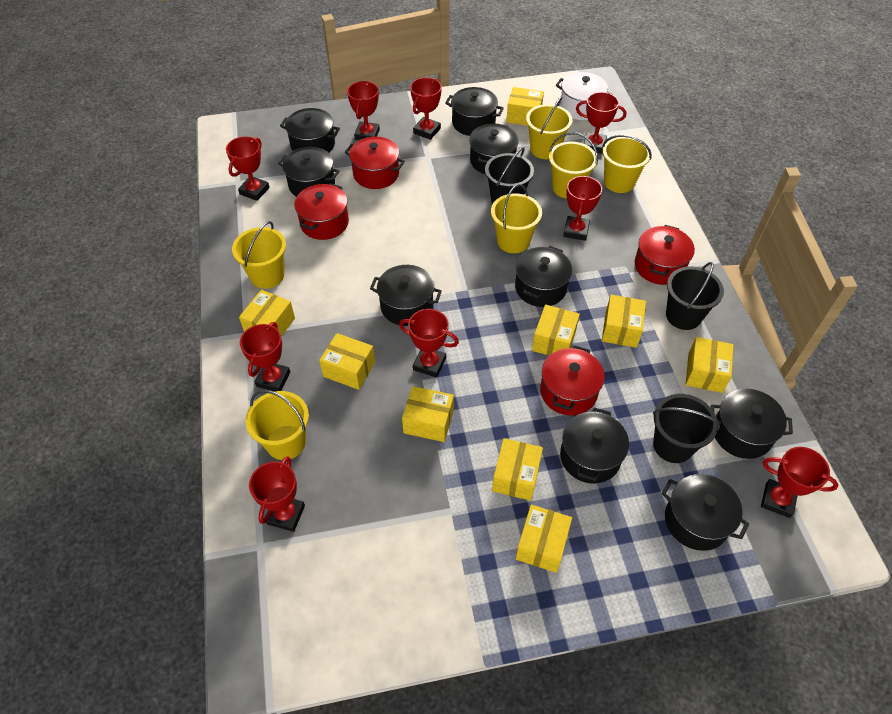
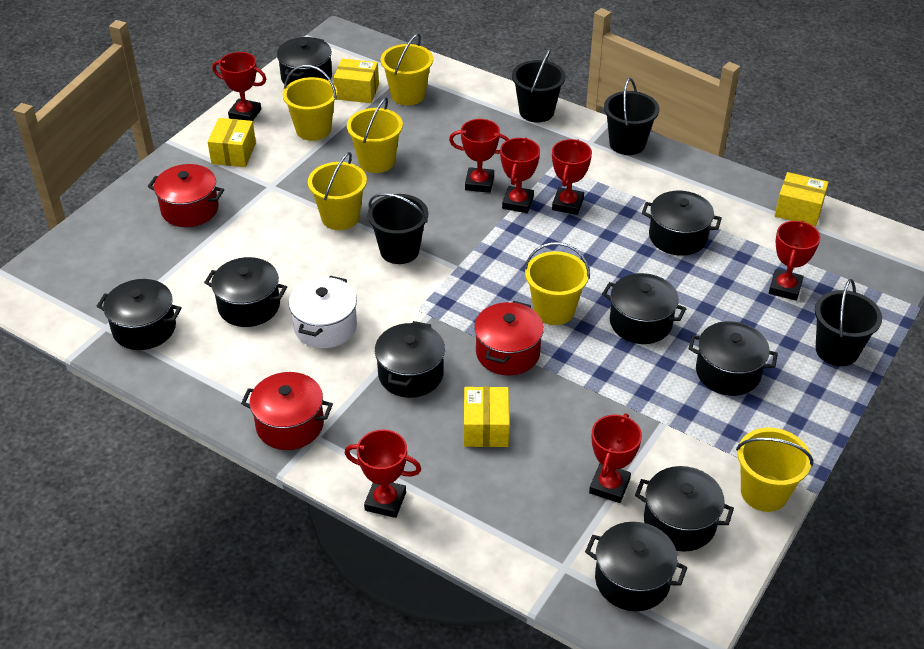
black bucket: 3 -> 4
red pot: 4 -> 3
red trophy: 9 -> 7
yellow box: 9 -> 4

